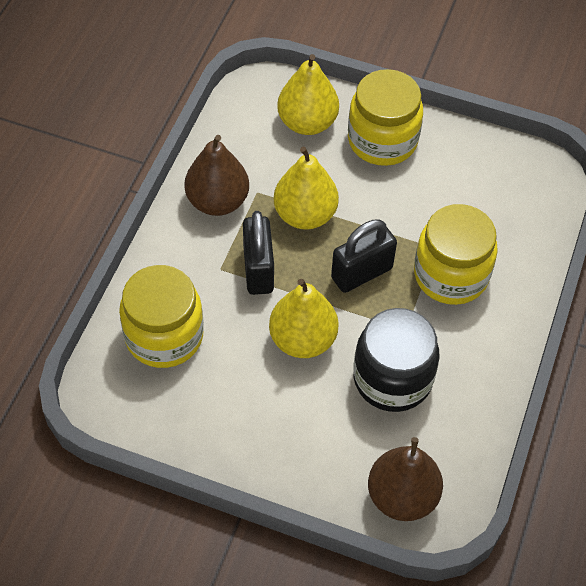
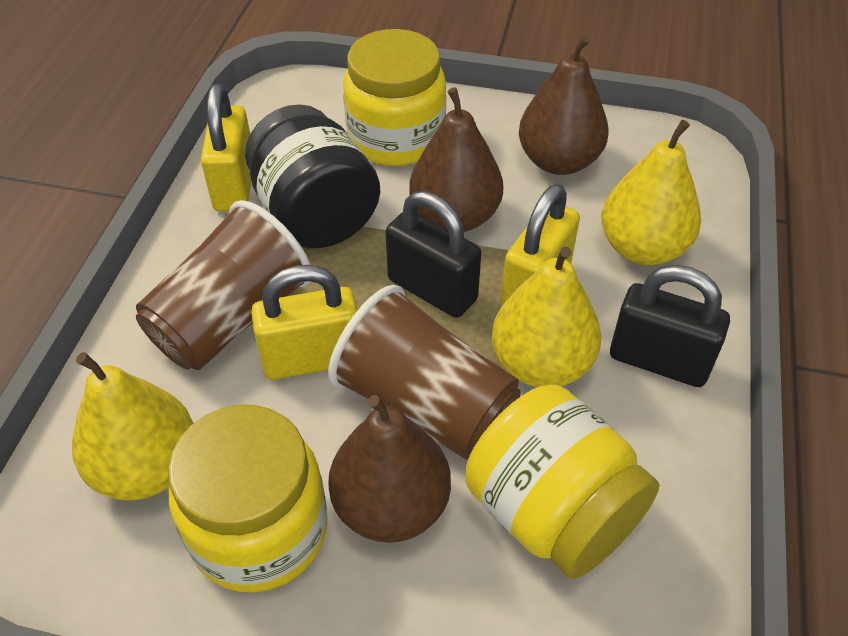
brown cup: 0 -> 2
brown pear: 2 -> 3
yellow padlock: 0 -> 3

